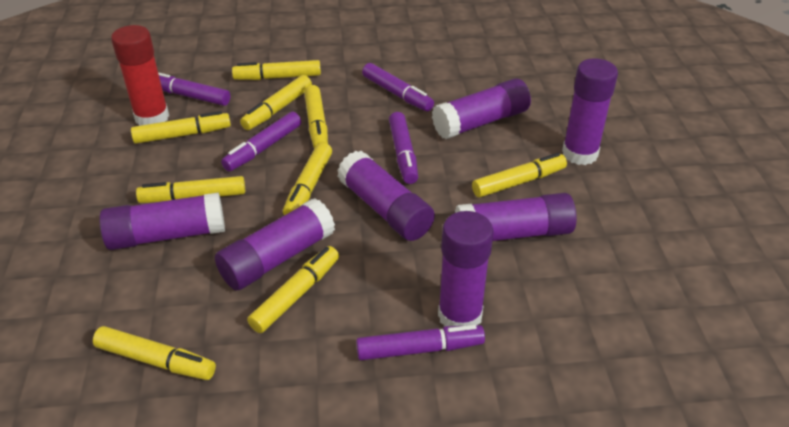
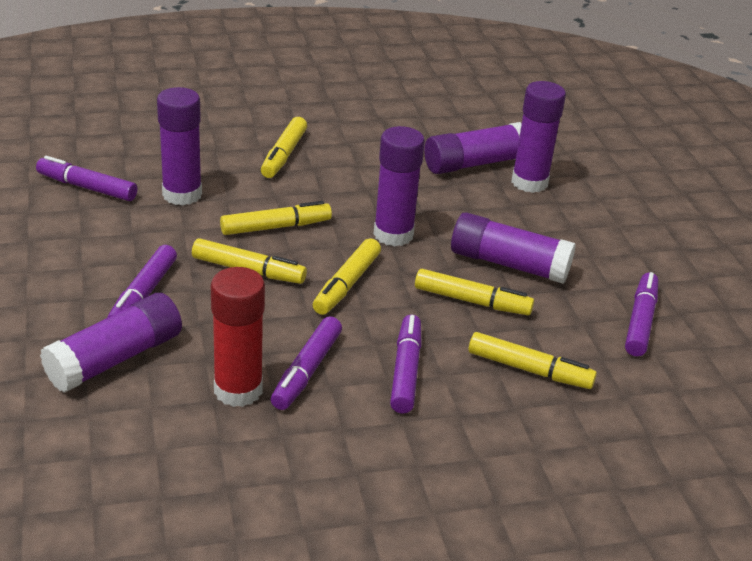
purple glue stick: 7 -> 6
yellow marker: 9 -> 6

